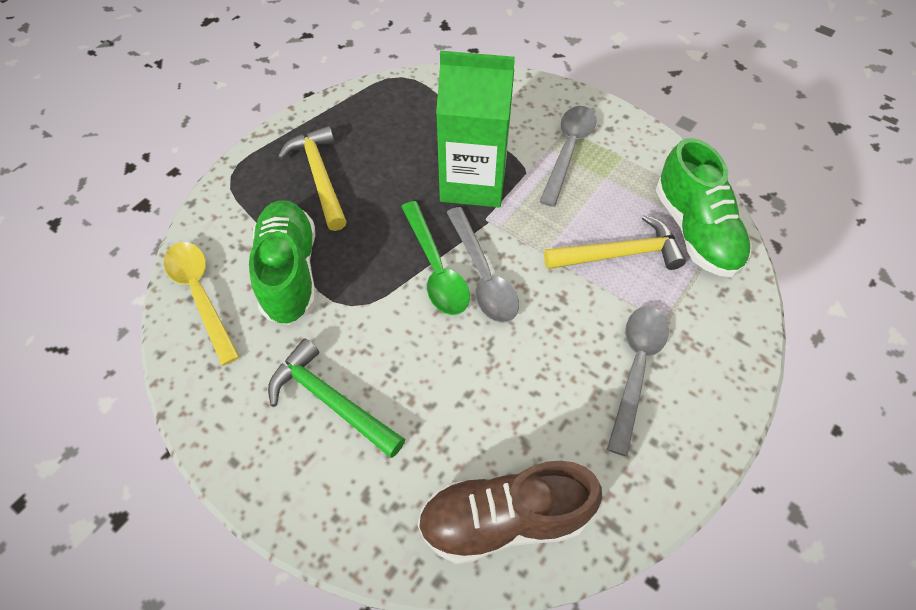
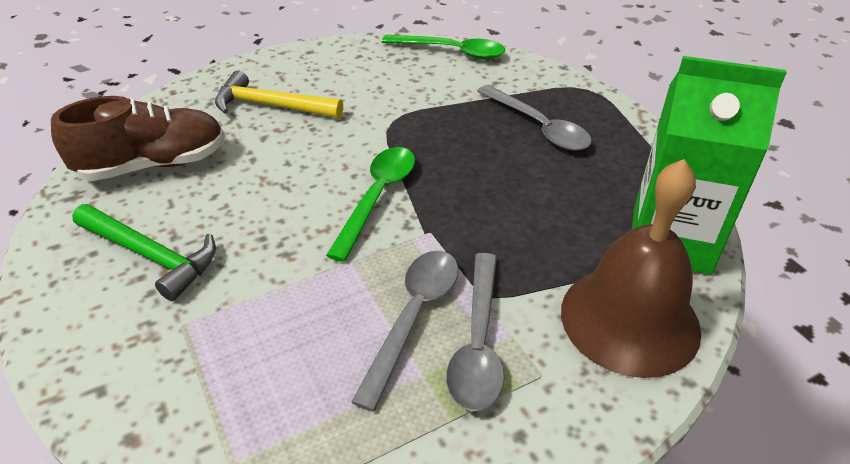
brown bell: 0 -> 1
green shoe: 2 -> 0
green spoon: 1 -> 2
yellow hammer: 2 -> 1
yellow spoon: 1 -> 0

